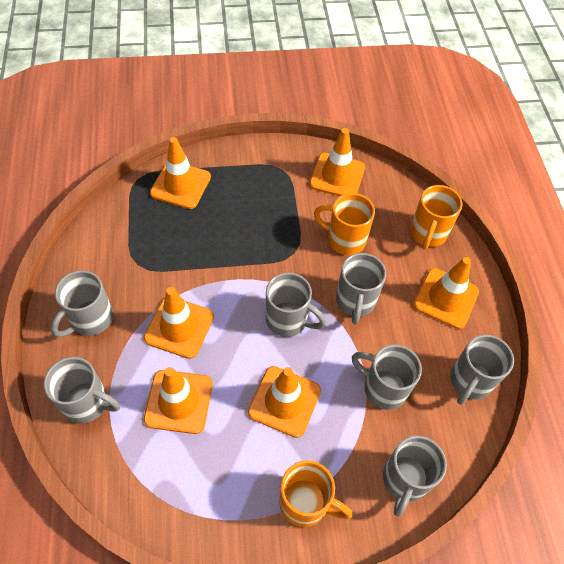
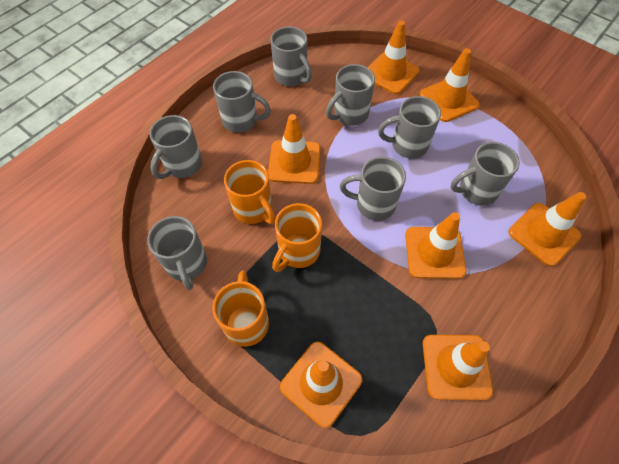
grey mug: 7 -> 8
orange traffic cone: 6 -> 7

